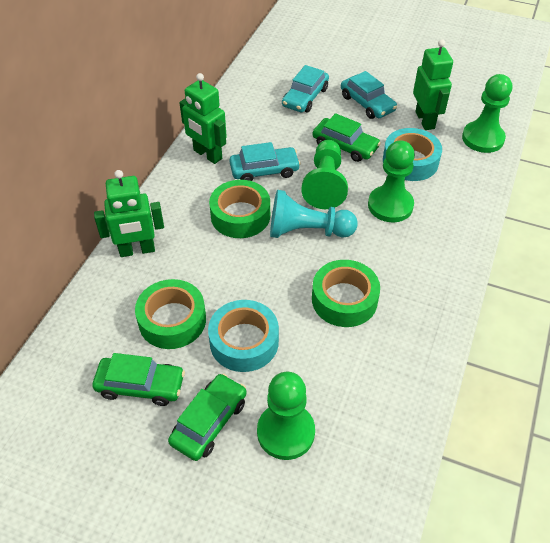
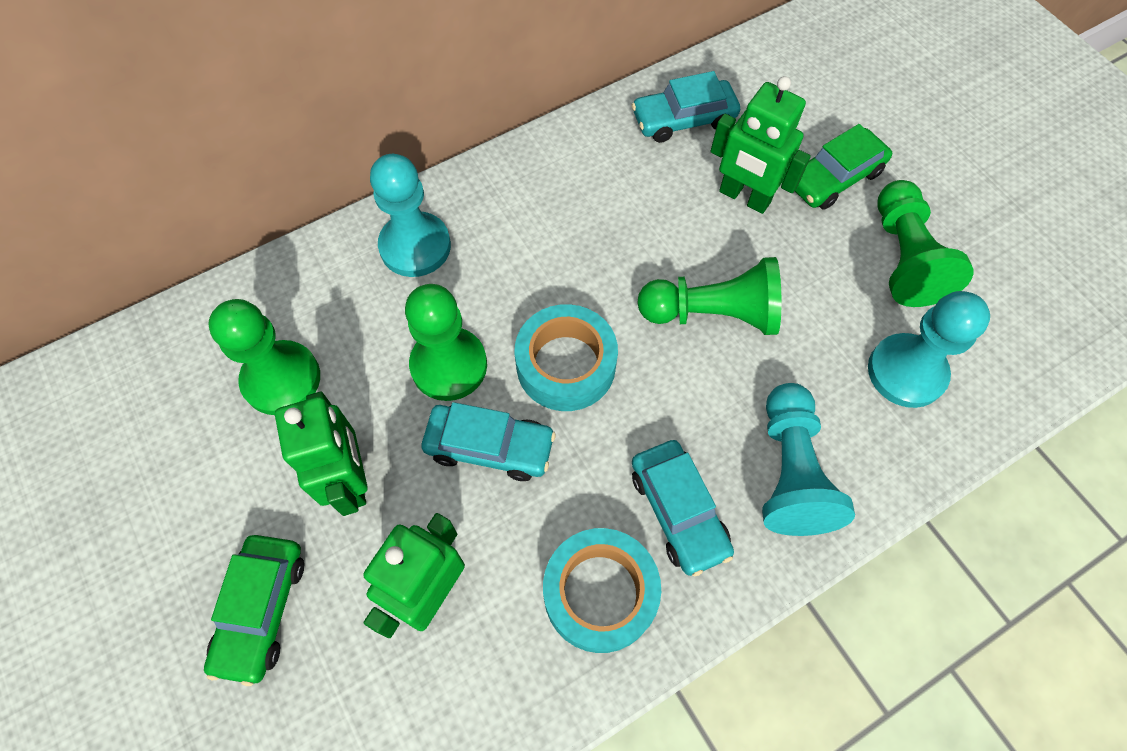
green car: 3 -> 2
green tape: 3 -> 0
turquoise pawn: 1 -> 3

